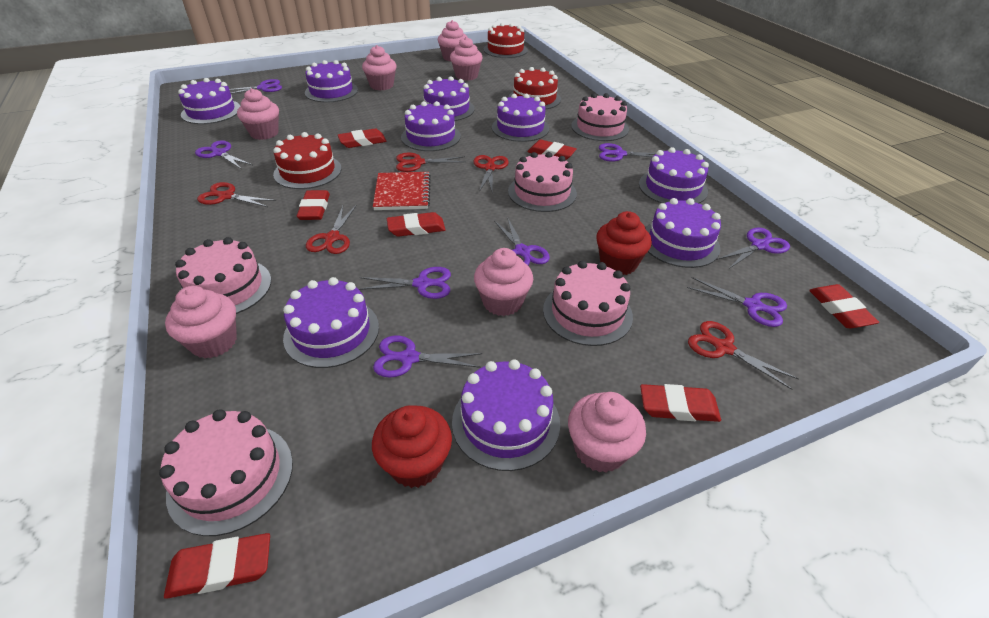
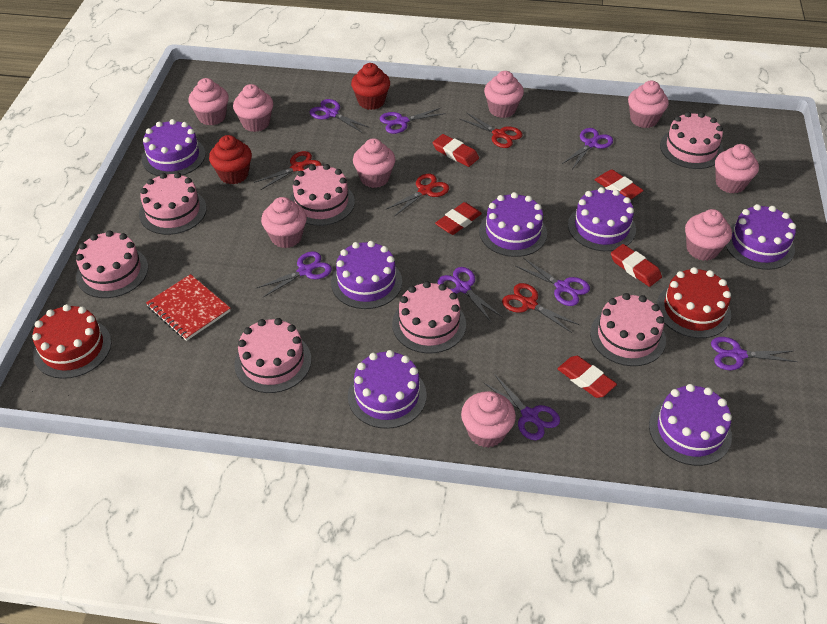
pink cake: 5 -> 7
pink cupcake: 7 -> 9
purple cake: 9 -> 7
red cake: 3 -> 2
red eraser: 7 -> 5
red scissors: 5 -> 4

